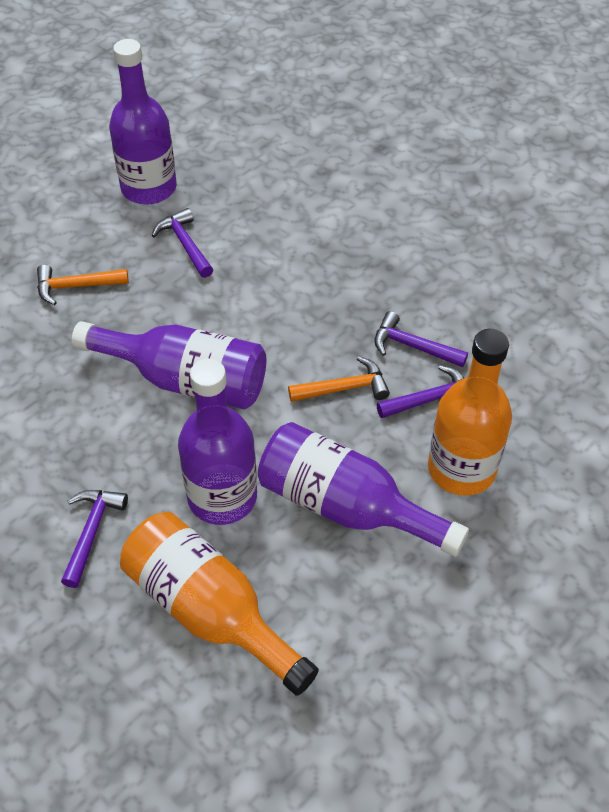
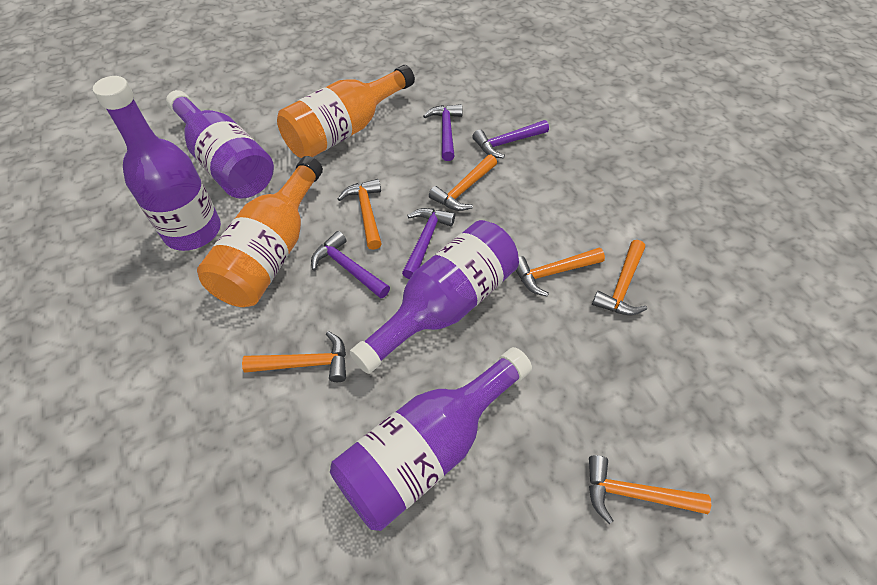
orange hammer: 2 -> 6

